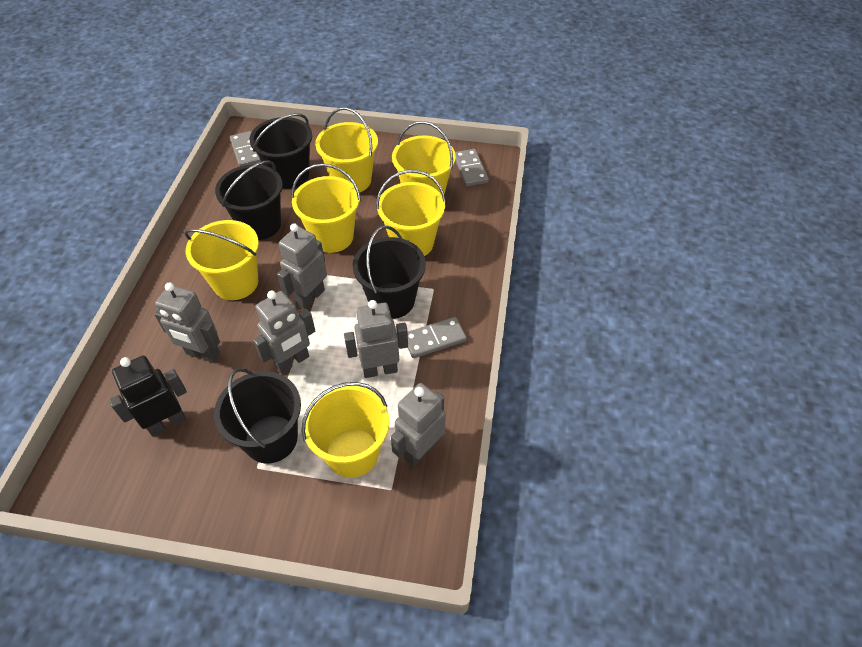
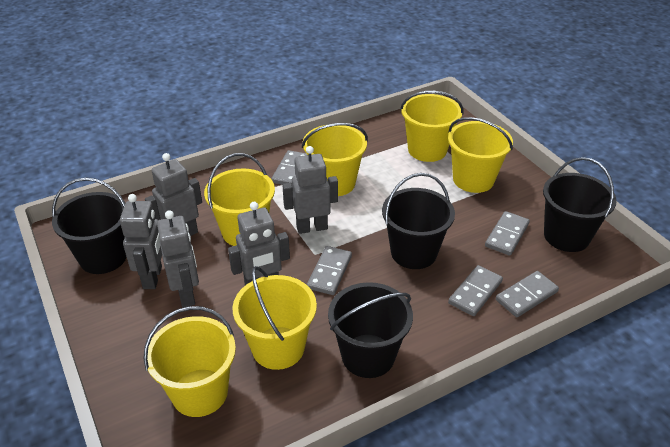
black robot: 1 -> 0
grey domino: 3 -> 5

